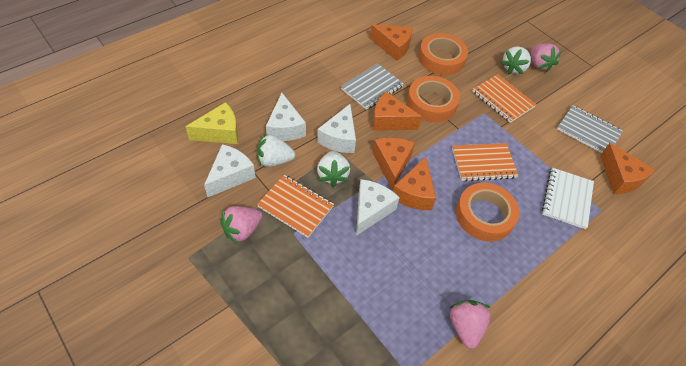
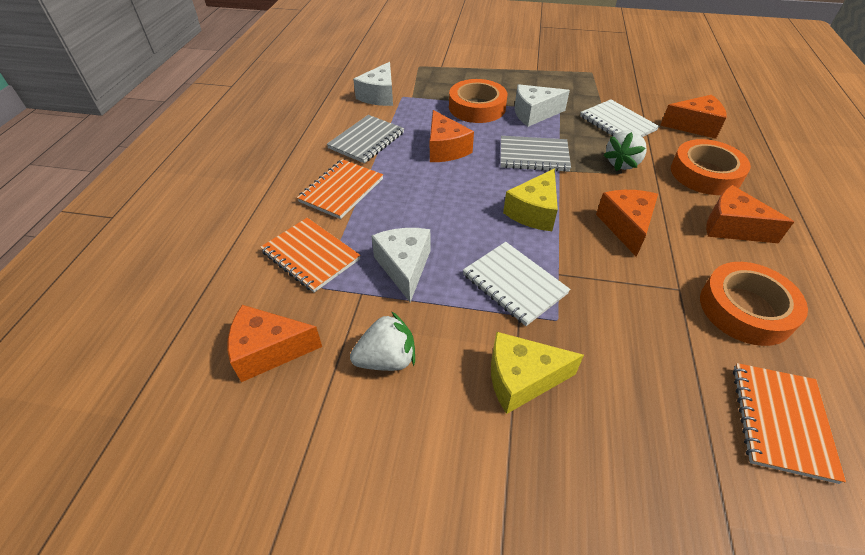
pink strawberry: 3 -> 0
white cheese: 4 -> 3
white notebook: 1 -> 2
white strawberry: 3 -> 2
yellow cheese: 1 -> 2

